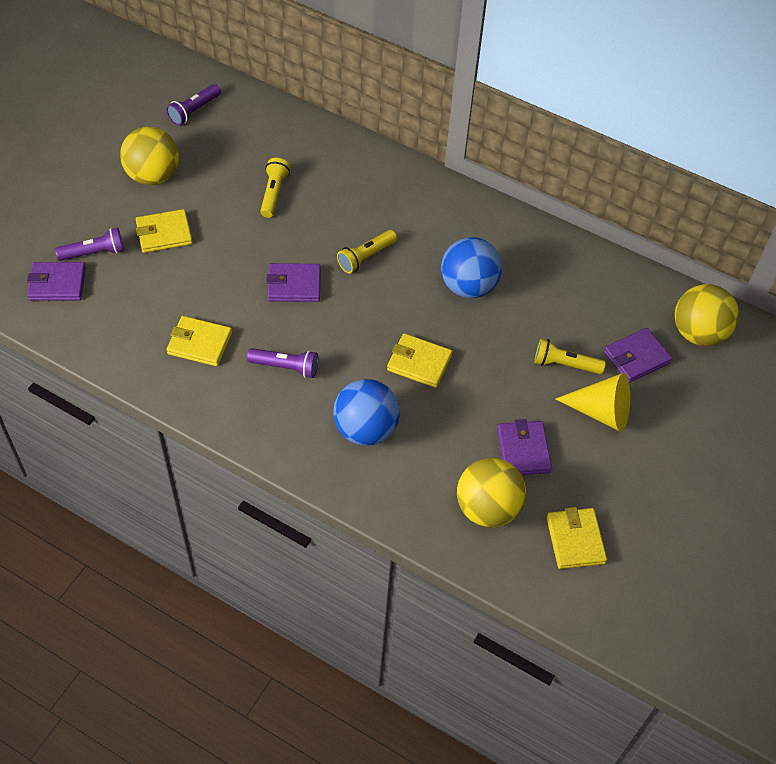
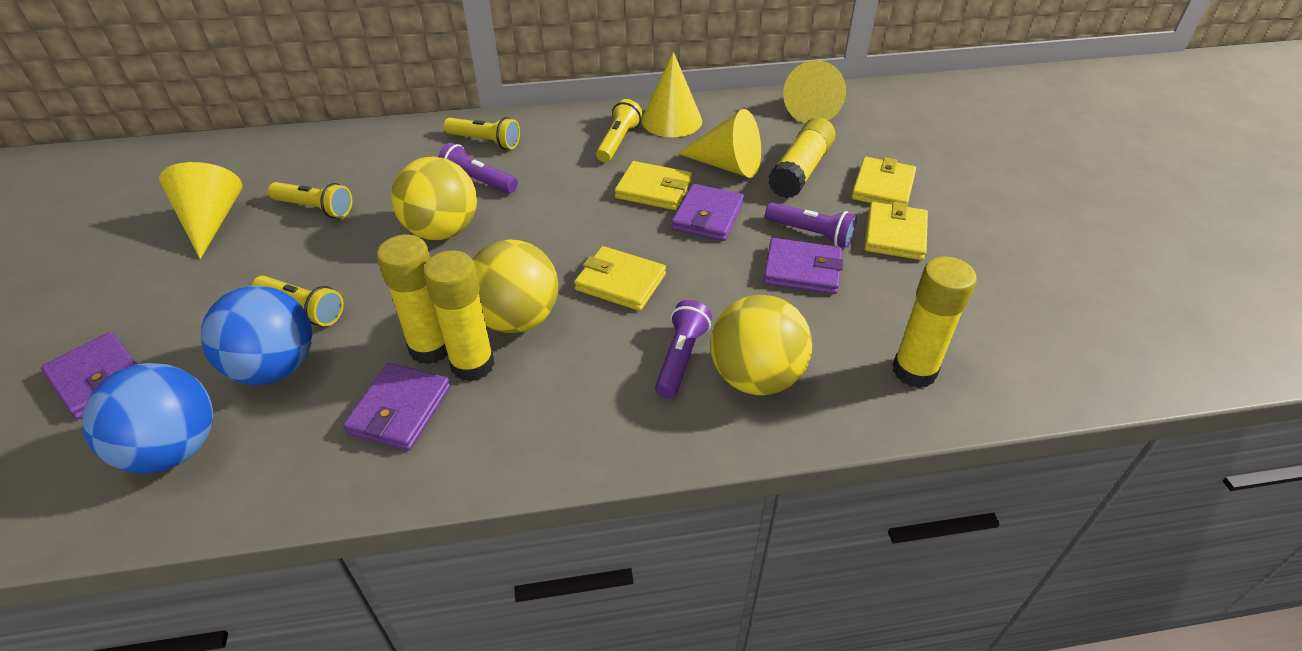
yellow cone: 1 -> 4
yellow flashlight: 3 -> 4
yellow glue stick: 0 -> 4

